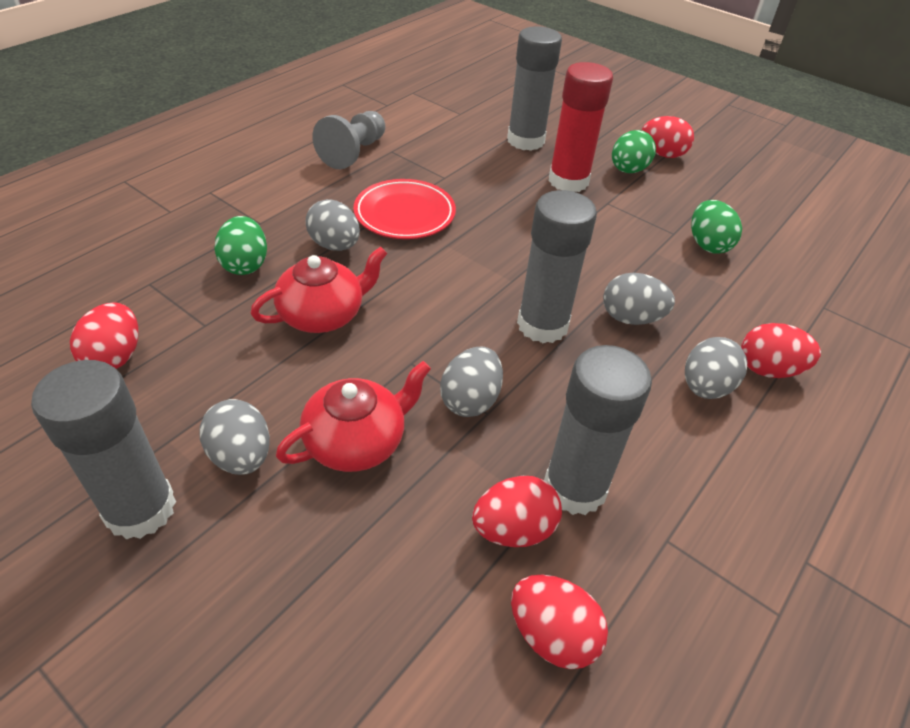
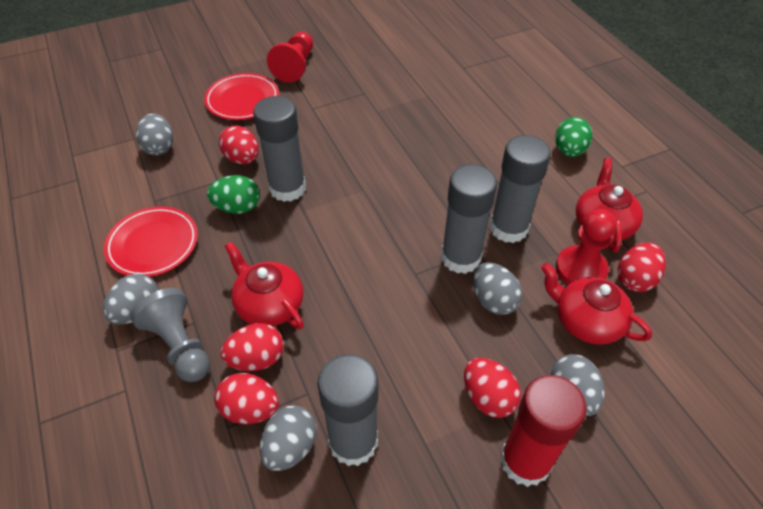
green egg: 3 -> 2
red pawn: 0 -> 2
red plate: 1 -> 2
red teapot: 2 -> 3

